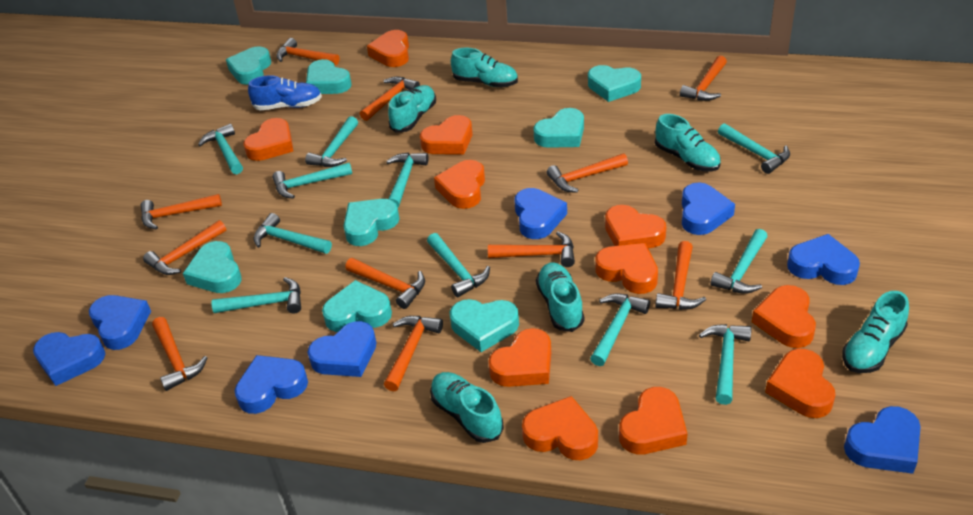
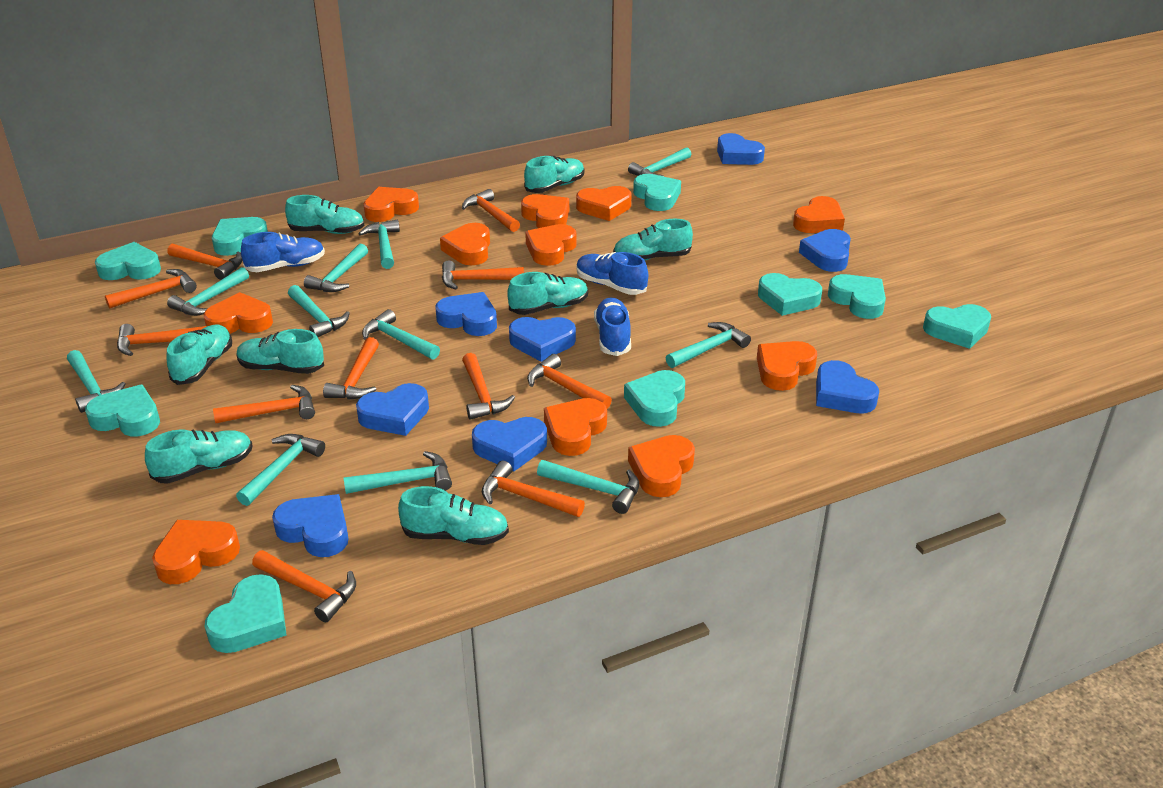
blue shoe: 1 -> 3
turquoise heart: 8 -> 9
turquoise shoe: 6 -> 8

